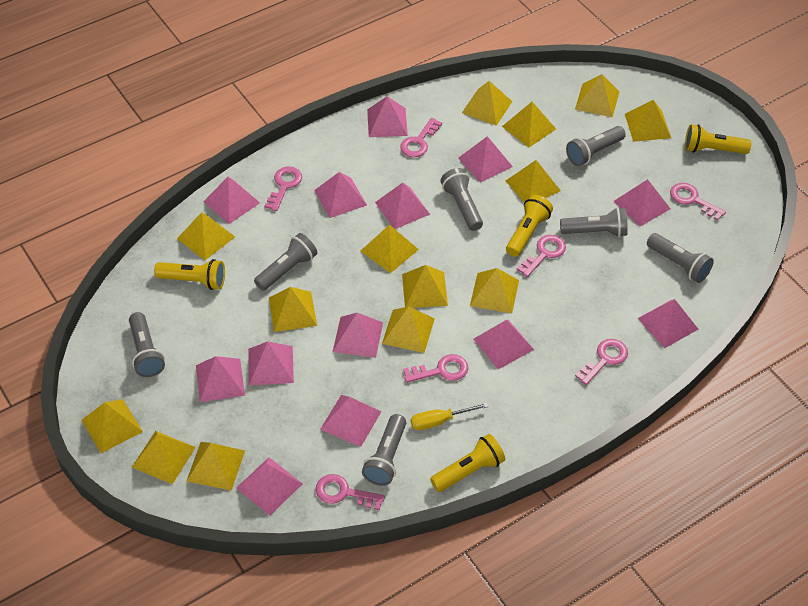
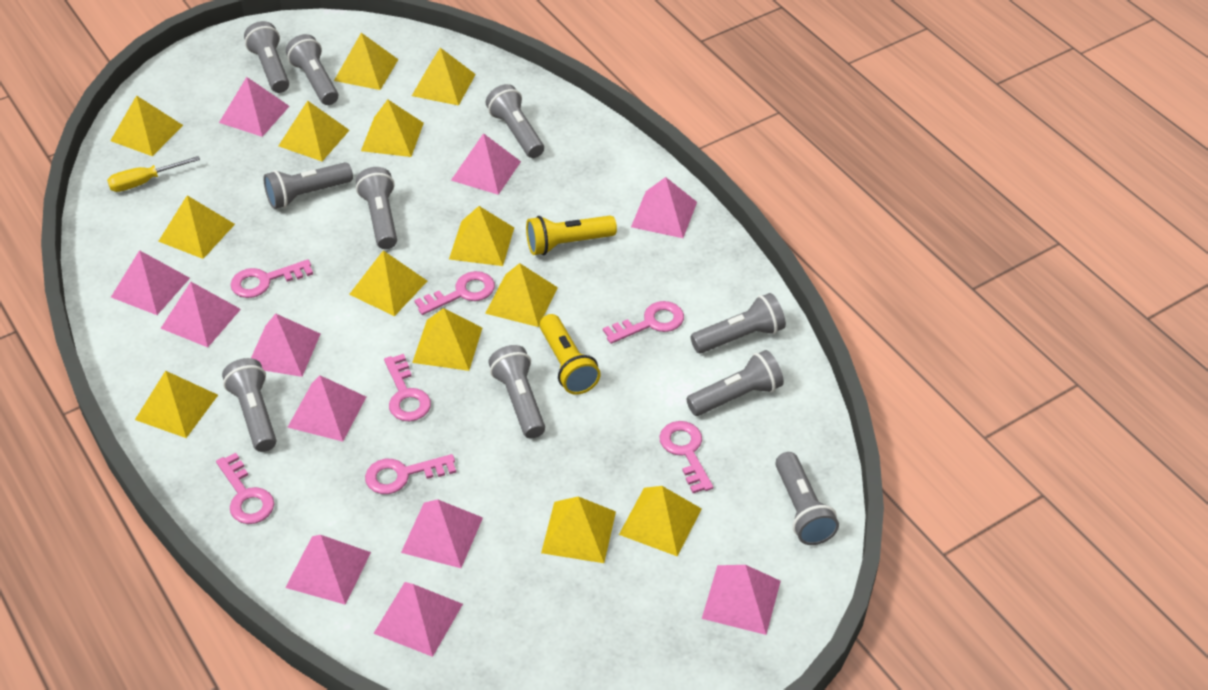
grey flashlight: 7 -> 10
pink pyramid: 13 -> 11
yellow flashlight: 4 -> 2
yellow pyramid: 14 -> 13

